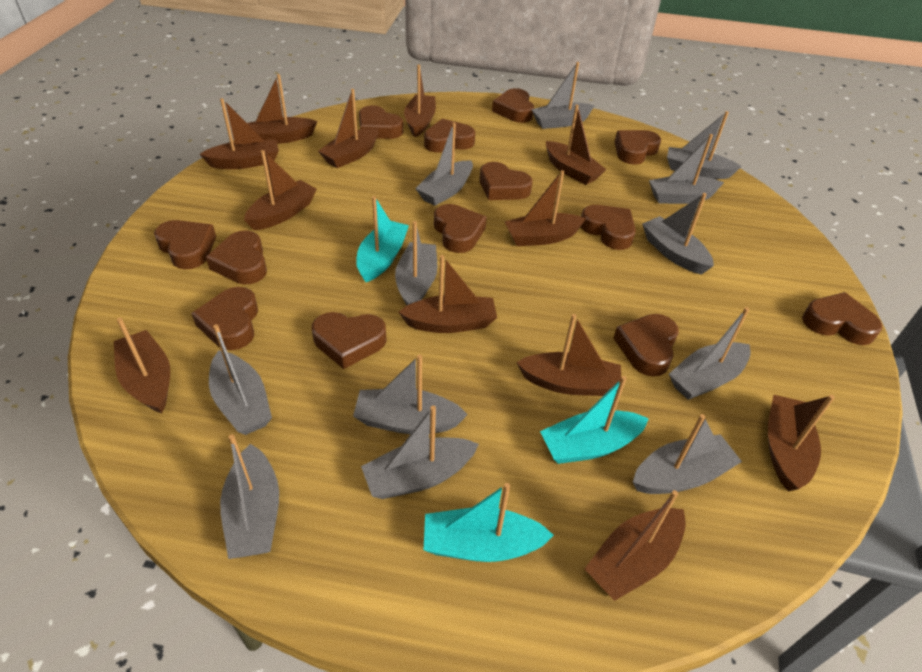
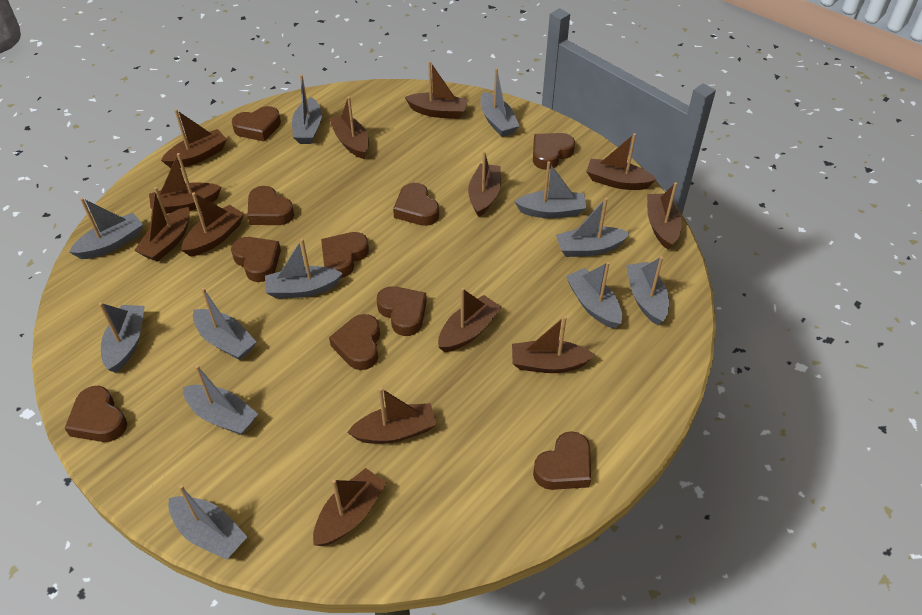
brown boat: 12 -> 13
brown heart: 13 -> 10
turquoise boat: 3 -> 0

